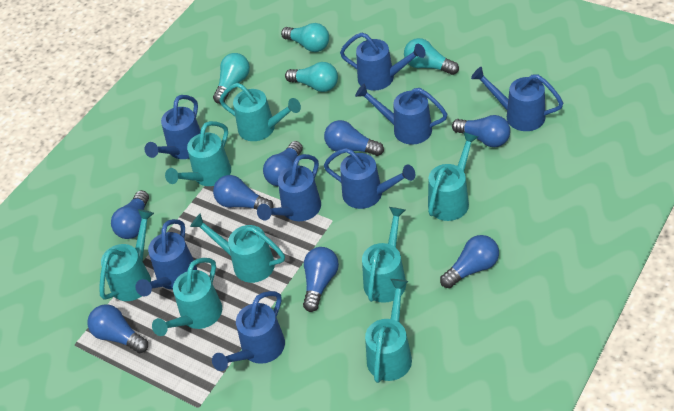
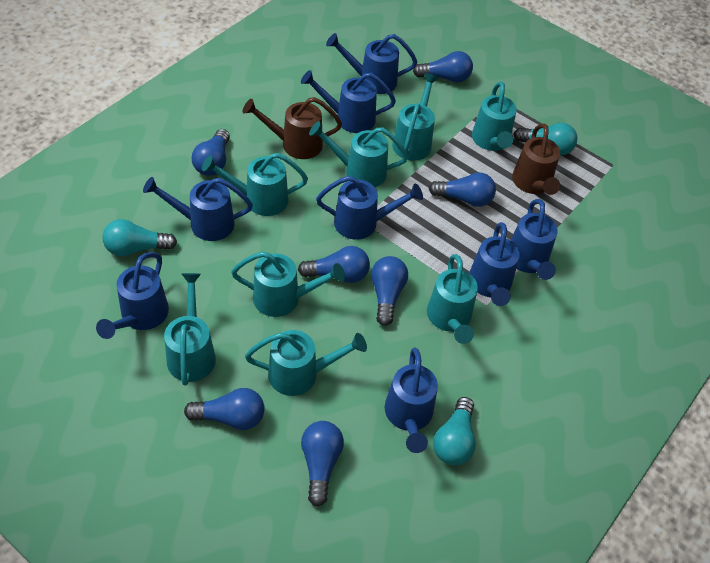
blue light bulb: 8 -> 7
brown watering can: 0 -> 2
turquoise light bulb: 4 -> 3

